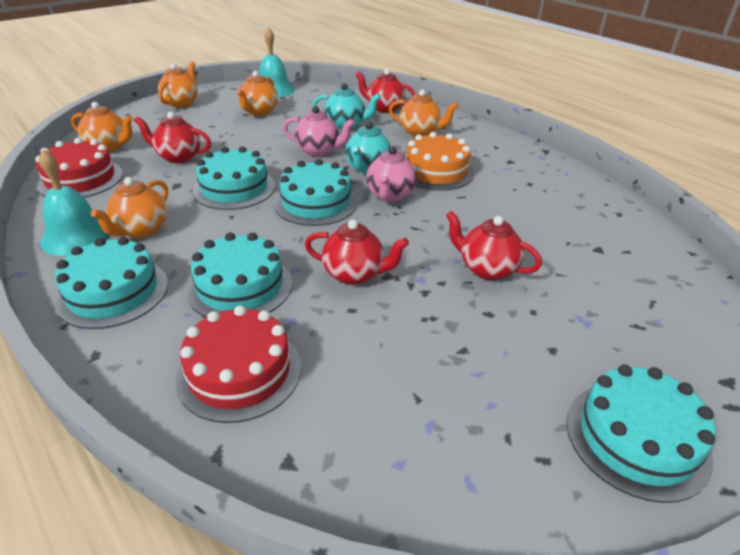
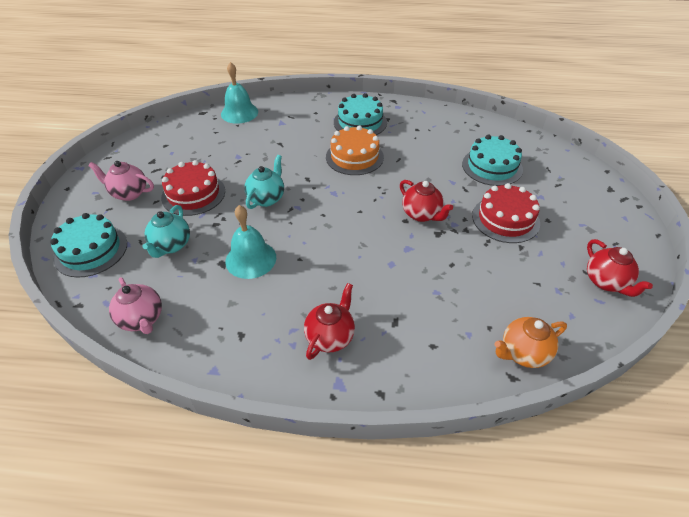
orange teapot: 5 -> 1
red teapot: 4 -> 3
turquoise cake: 5 -> 3

